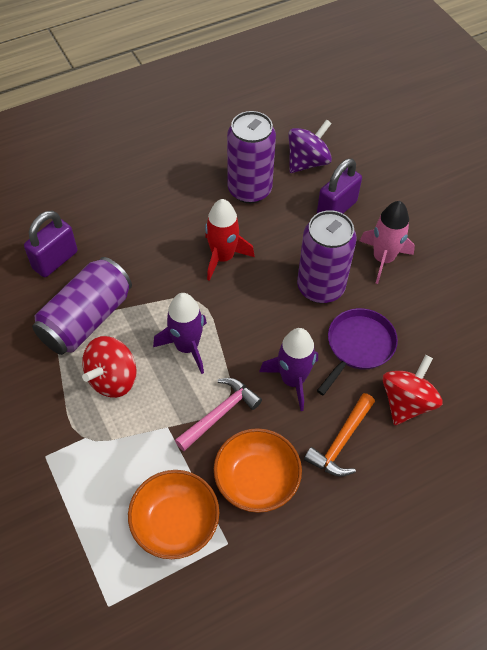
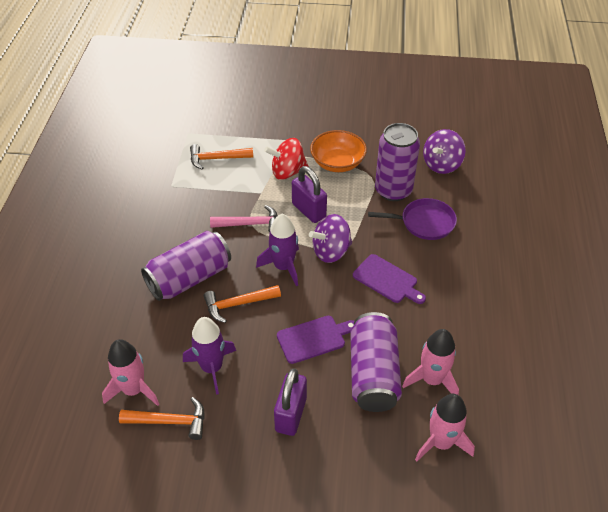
orange bowl: 2 -> 1
orange hammer: 1 -> 3
pink rocket: 1 -> 3
purple cutting board: 0 -> 2
purple spinning top: 1 -> 2
red rocket: 1 -> 0
red spinning top: 2 -> 1

